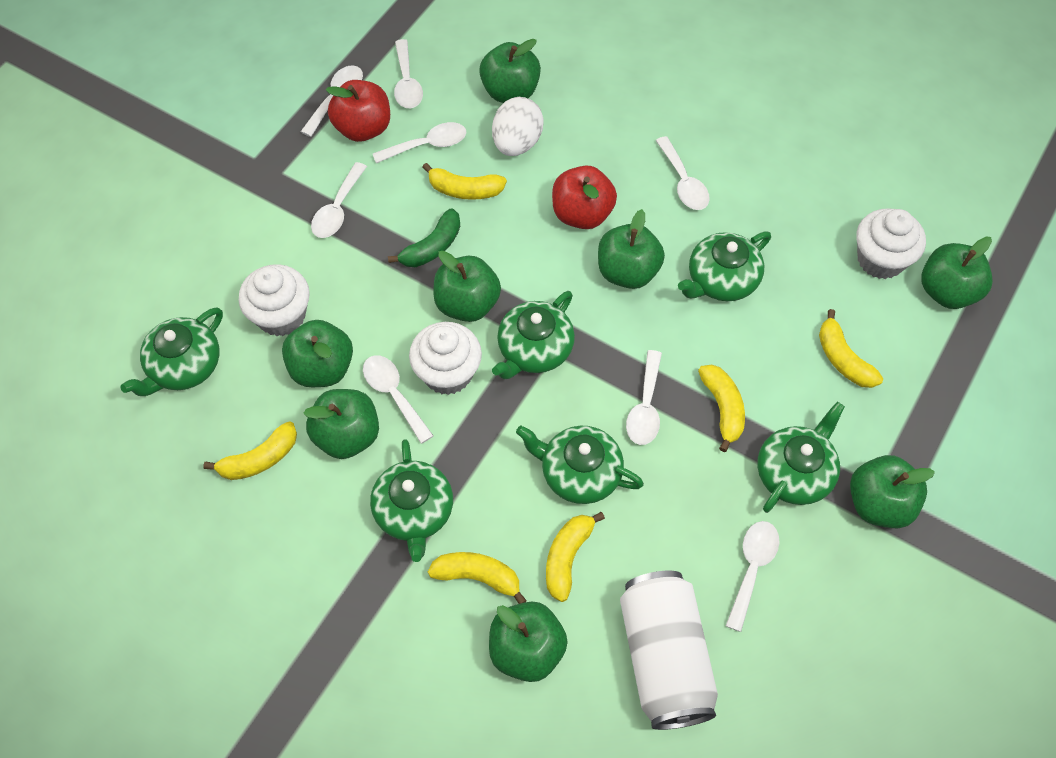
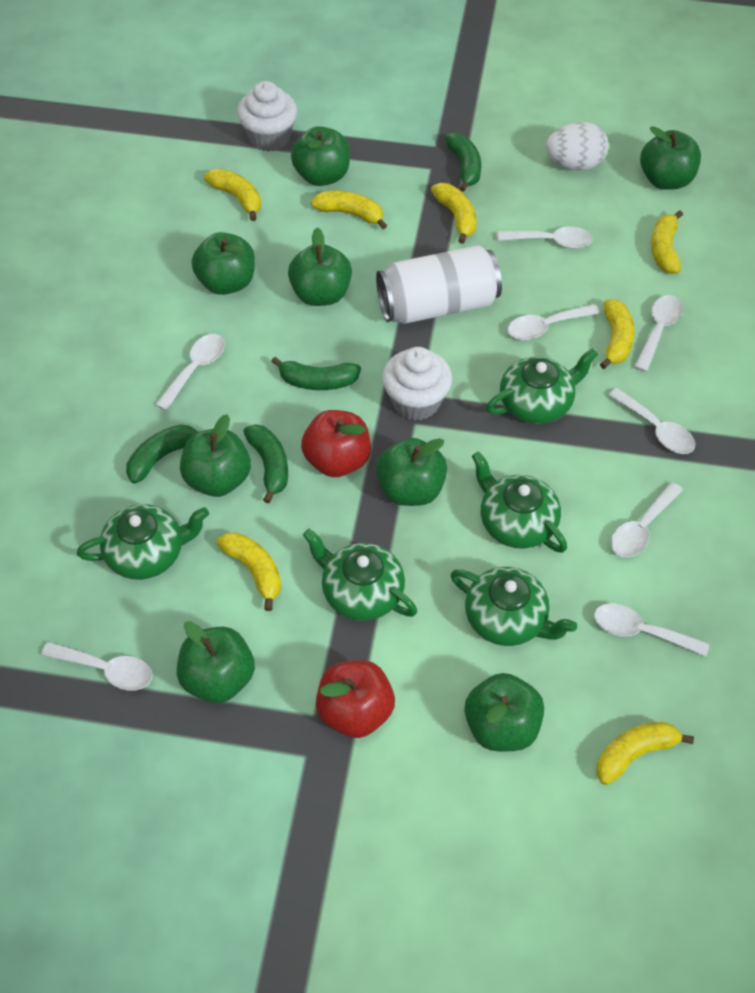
green banana: 1 -> 4
green teapot: 6 -> 5
white cupcake: 3 -> 2
yellow banana: 6 -> 7

